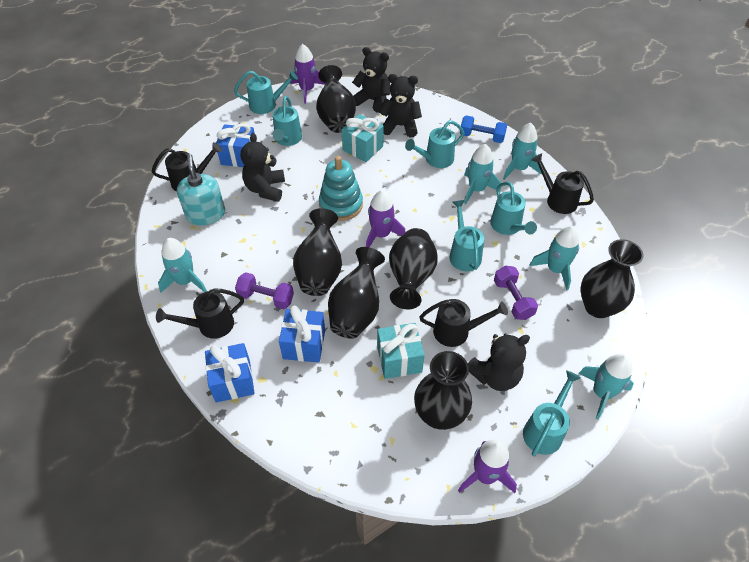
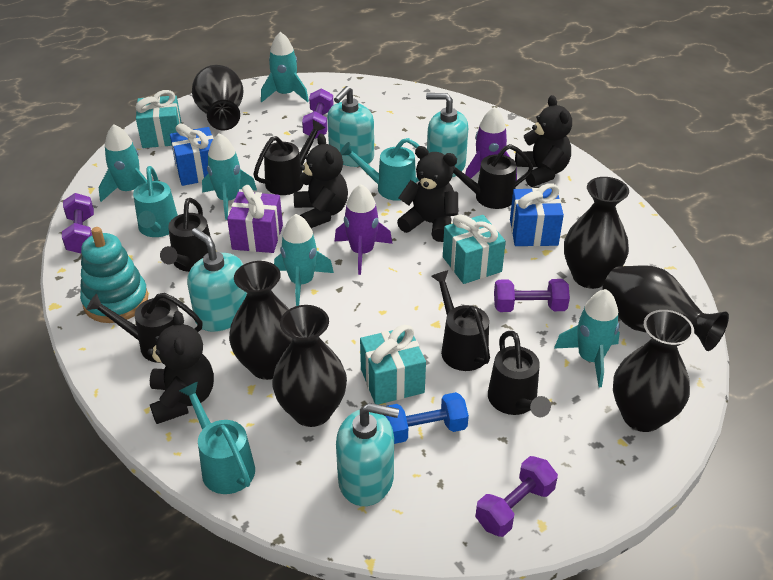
black watering can: 4 -> 6
blue gift: 3 -> 2
purple dumbbell: 2 -> 4
purple gift: 0 -> 1
purple rocket: 3 -> 2
turquoise gift: 2 -> 3
turquoise soap dispenser: 1 -> 4
turquoise watering can: 6 -> 3

